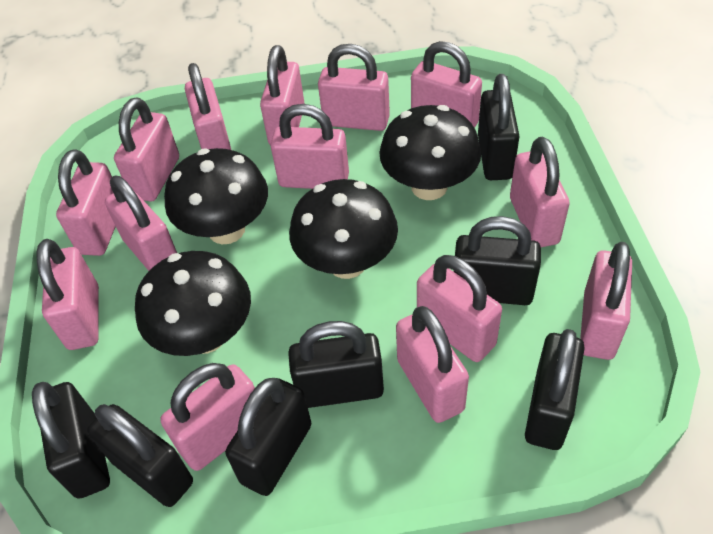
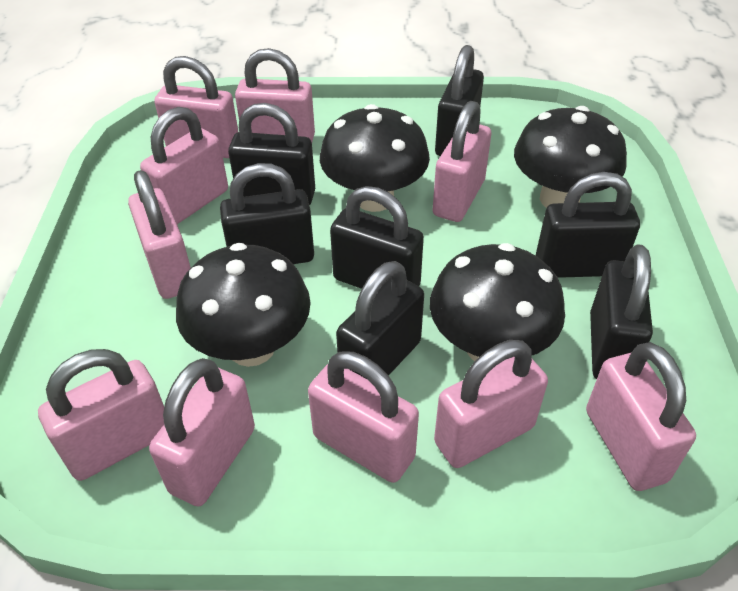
pink padlock: 14 -> 10

